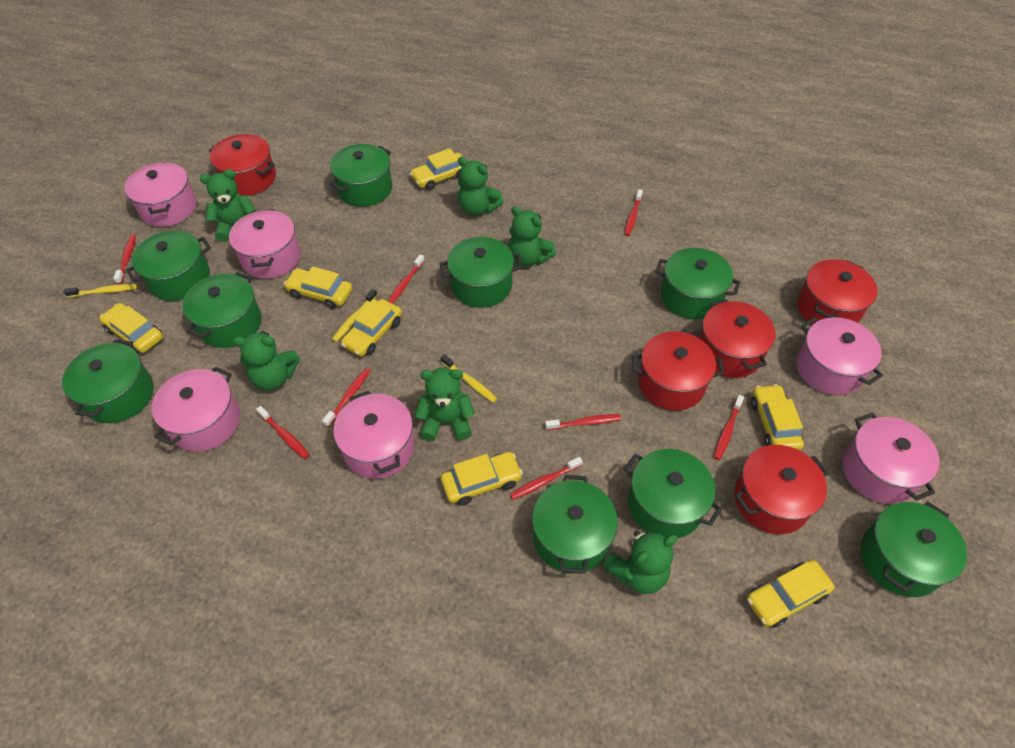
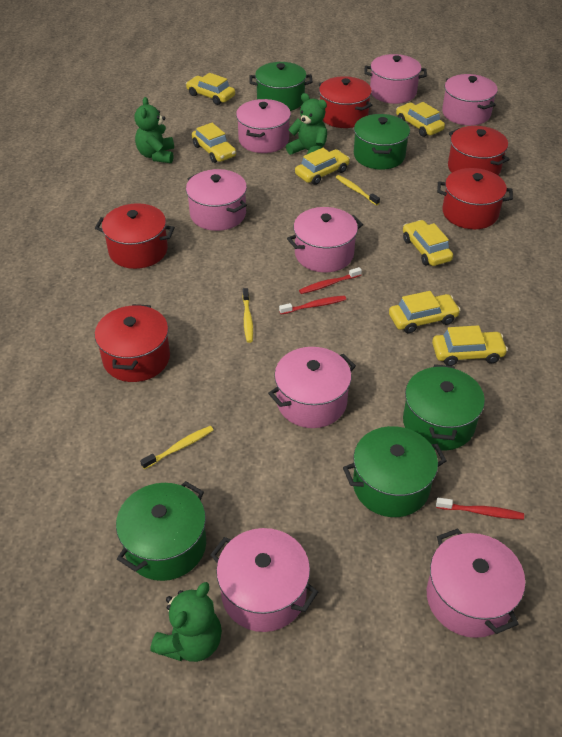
green pot: 9 -> 5
green teddy bear: 6 -> 3
pink pot: 6 -> 8
red toothbrush: 8 -> 3

